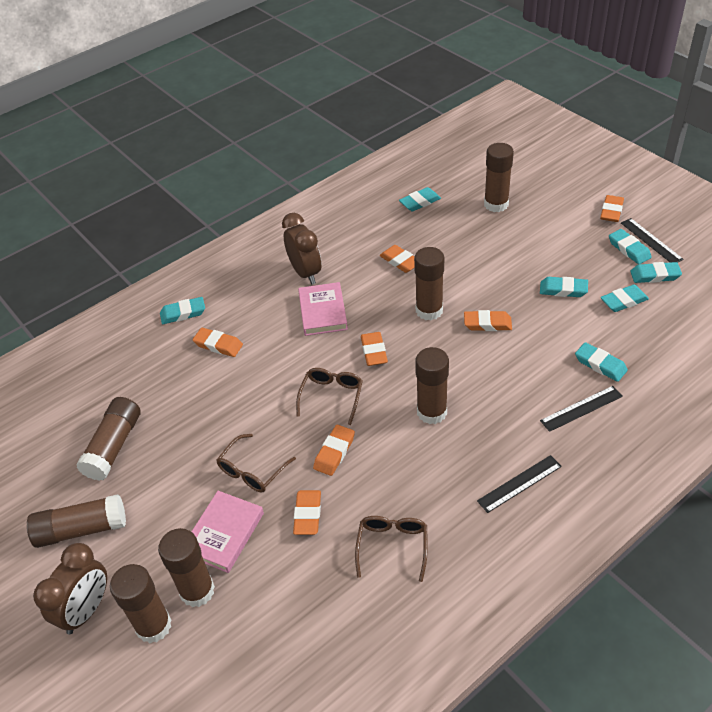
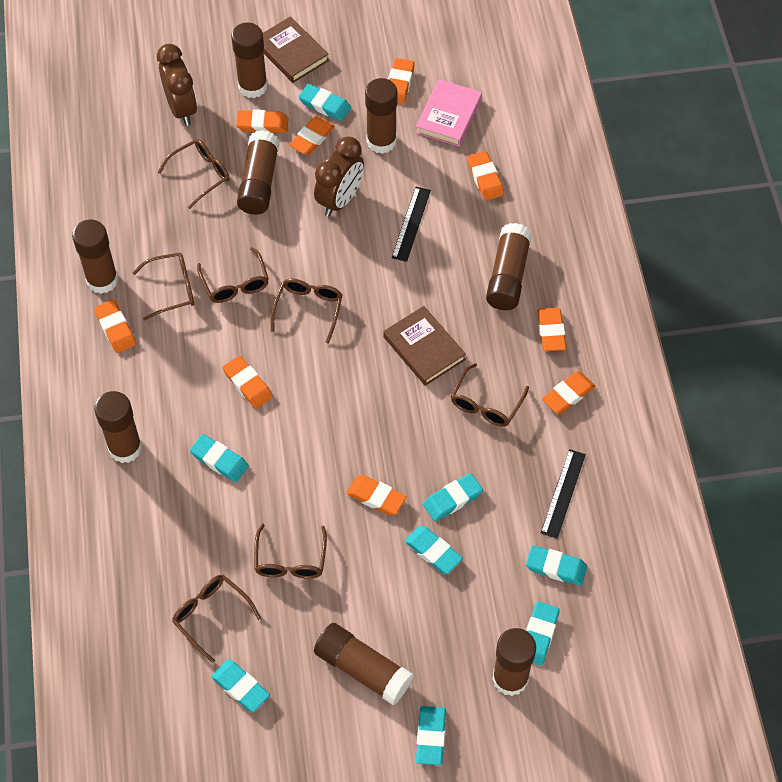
black ruler: 3 -> 2
brown book: 0 -> 2
brown glasses: 3 -> 7
brown glue stick: 7 -> 8
orange eraser: 7 -> 9
pink book: 2 -> 1
turquoise eraser: 7 -> 8

